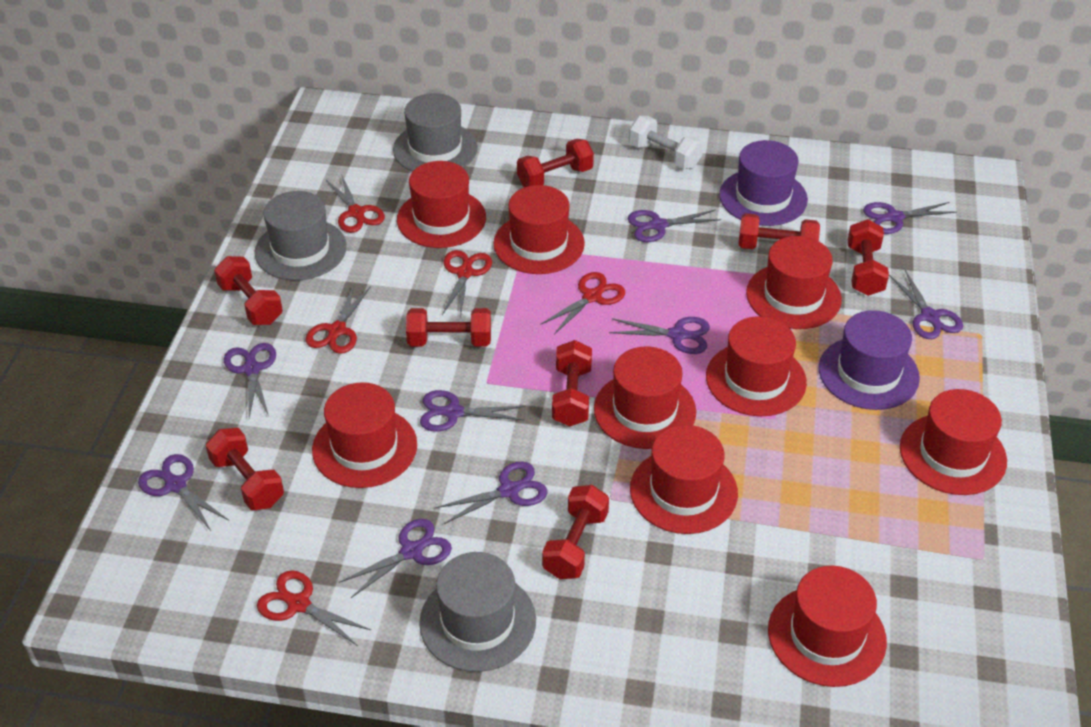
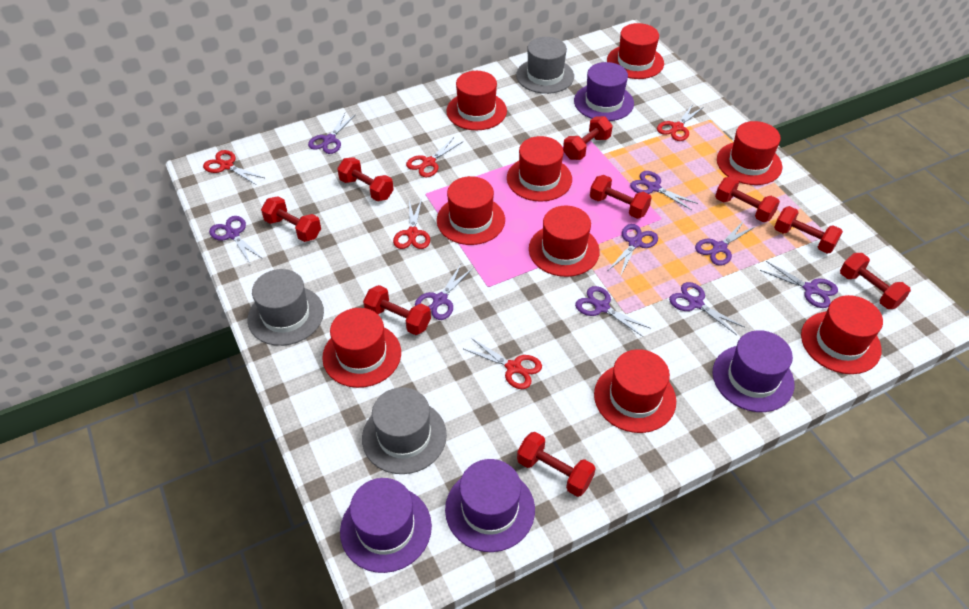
purple hat: 2 -> 4
red dumbbell: 8 -> 9
white dumbbell: 1 -> 0

